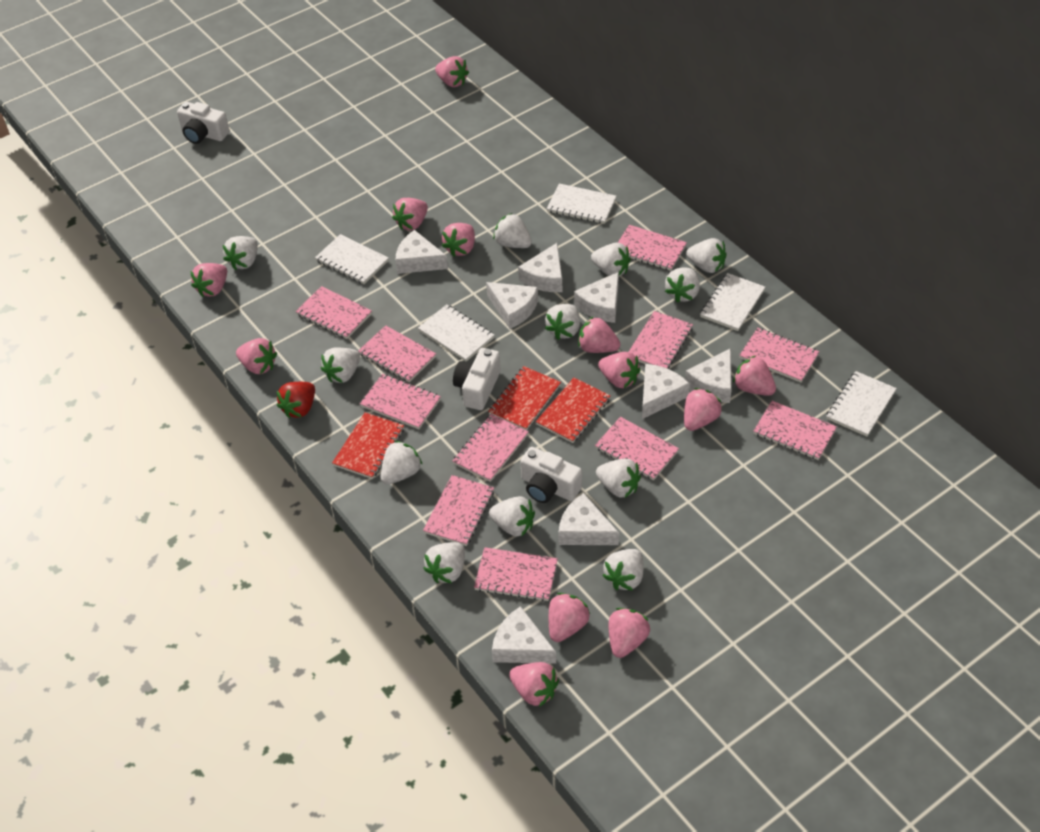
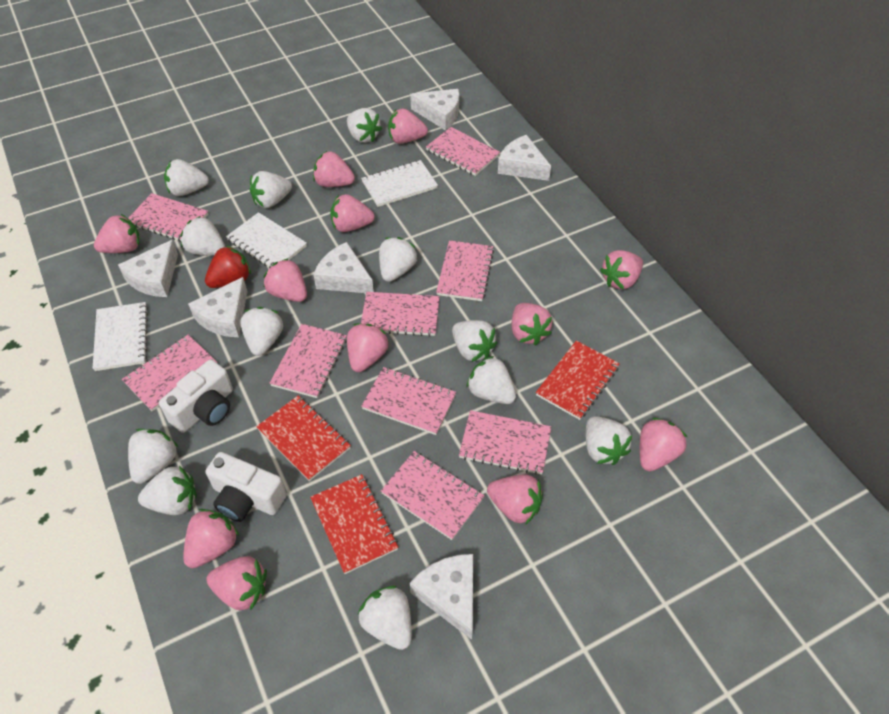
pink notebook: 11 -> 9
white camera: 3 -> 2
white cheese: 8 -> 6
white notebook: 5 -> 3

